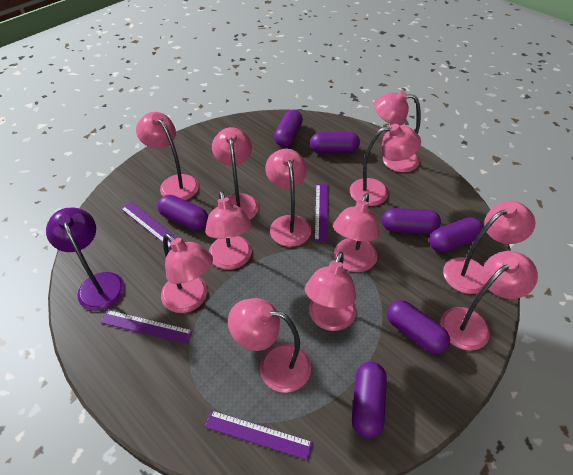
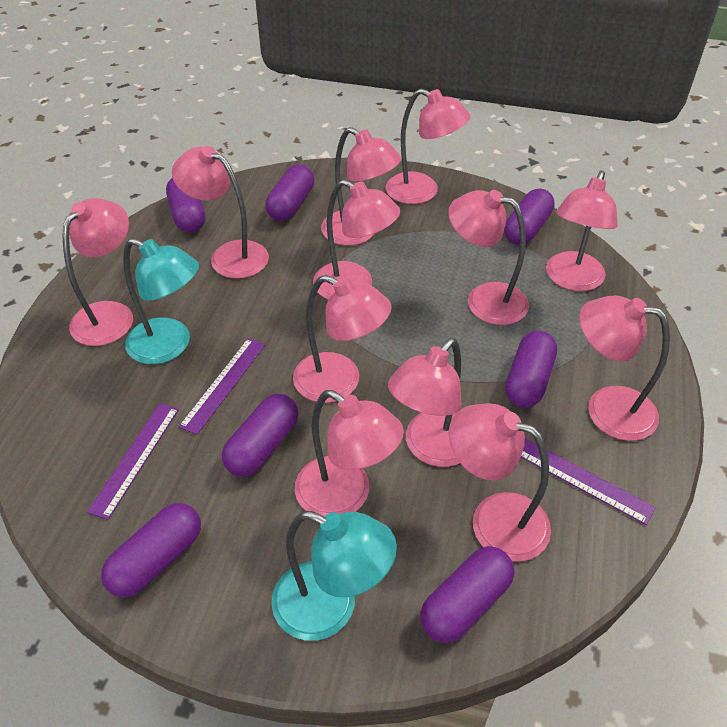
purple lamp: 1 -> 0
purple ruler: 4 -> 3
turquoise lamp: 0 -> 2

